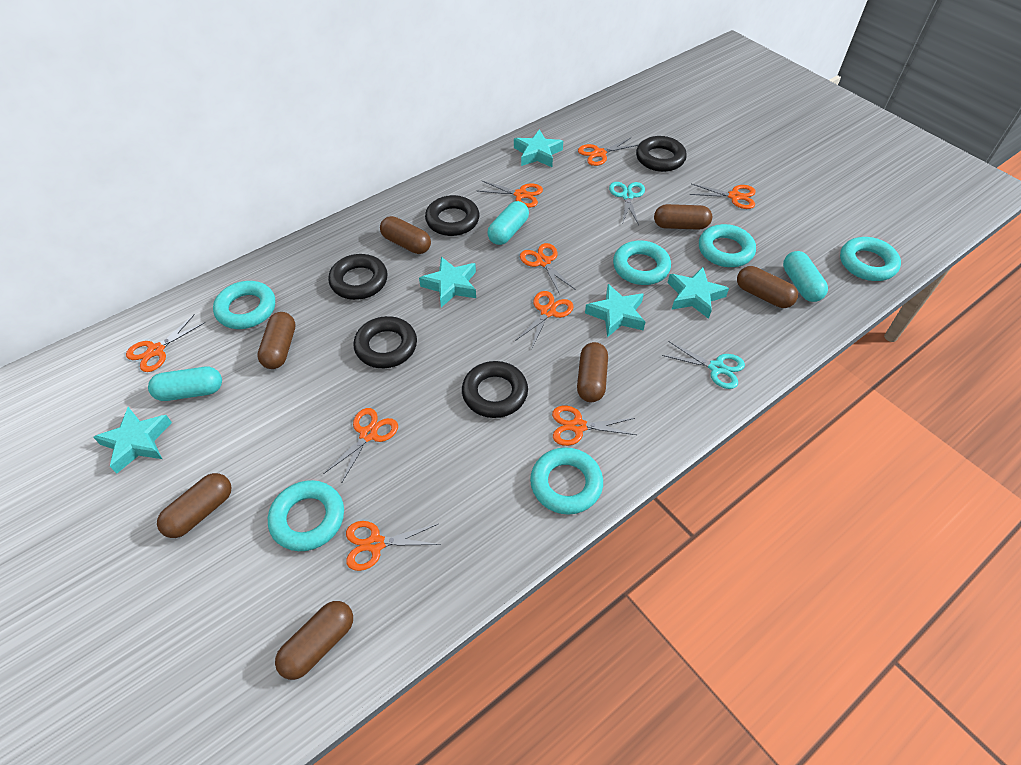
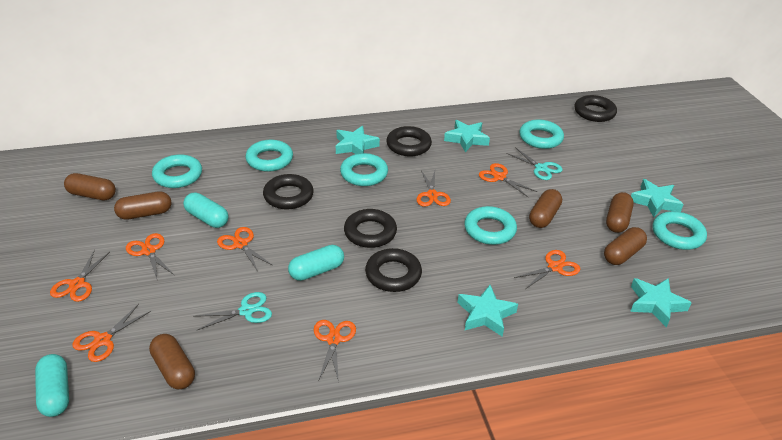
brown capsule: 7 -> 6
orange scissors: 9 -> 8

